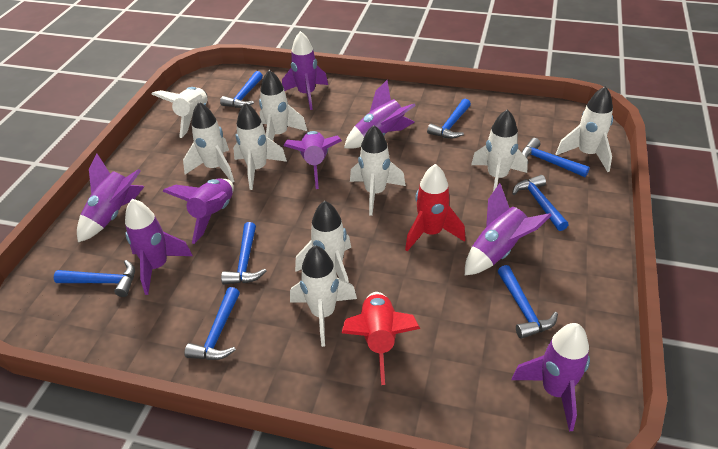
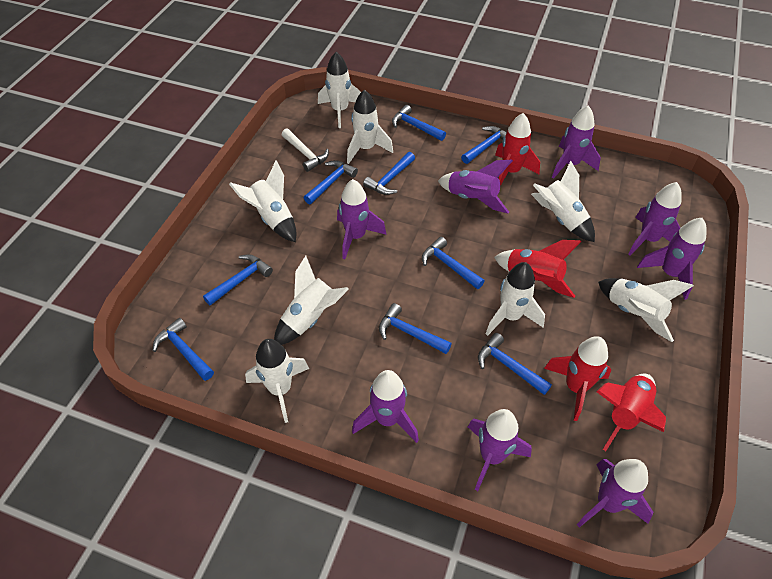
blue hammer: 8 -> 9
red rocket: 2 -> 4
white hammer: 0 -> 1
white rocket: 9 -> 8

